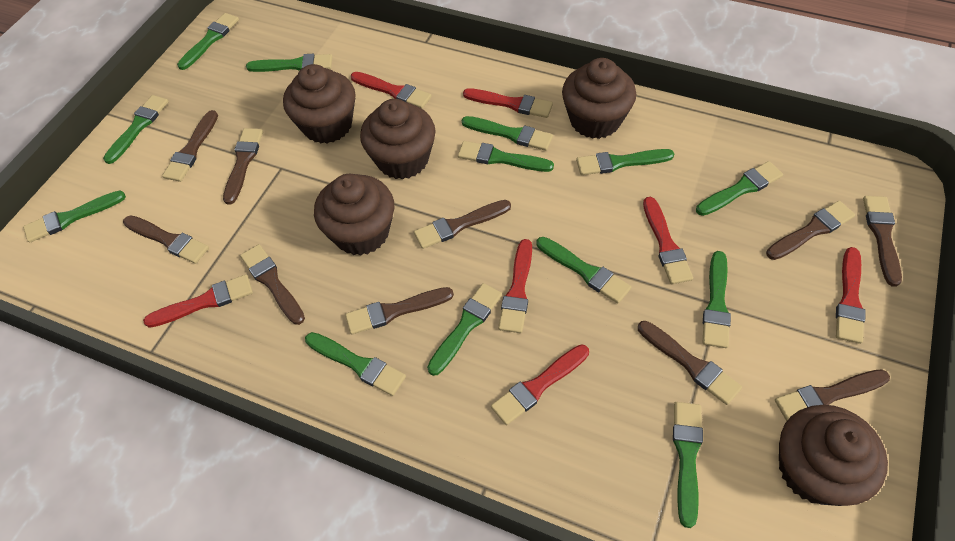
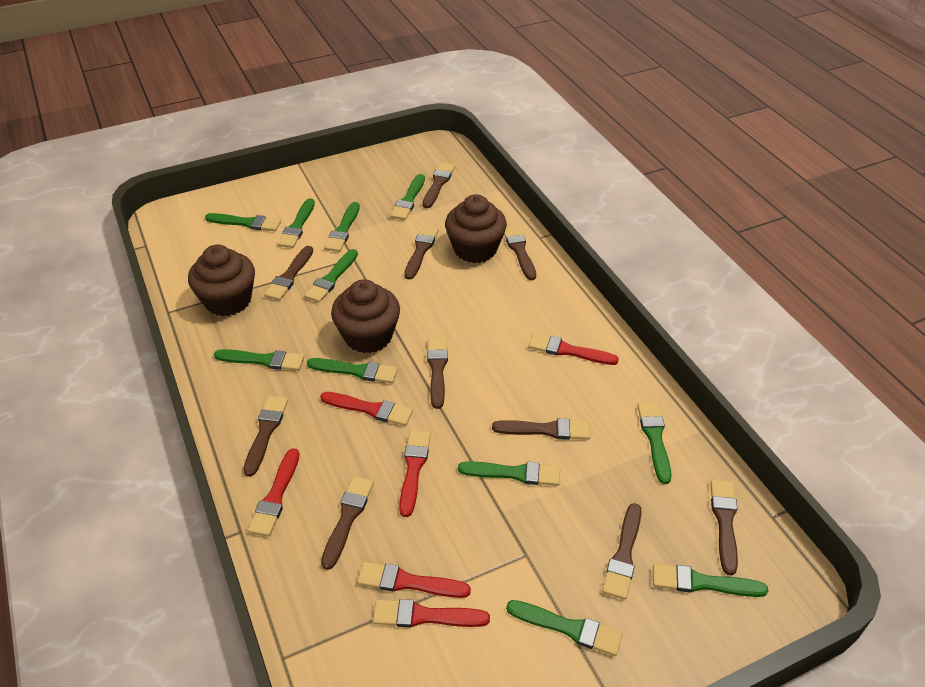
brown cupcake: 5 -> 3
green brush: 13 -> 11
red brush: 7 -> 6

